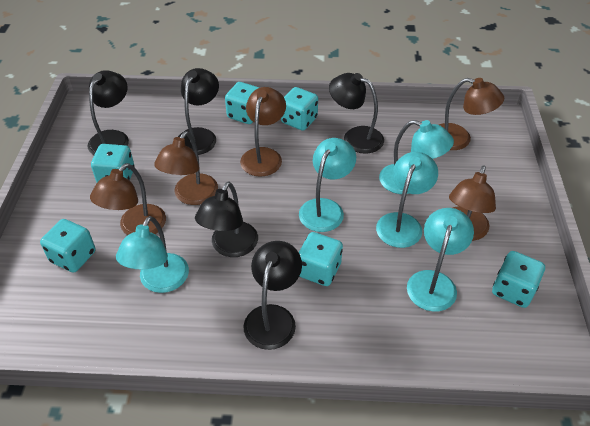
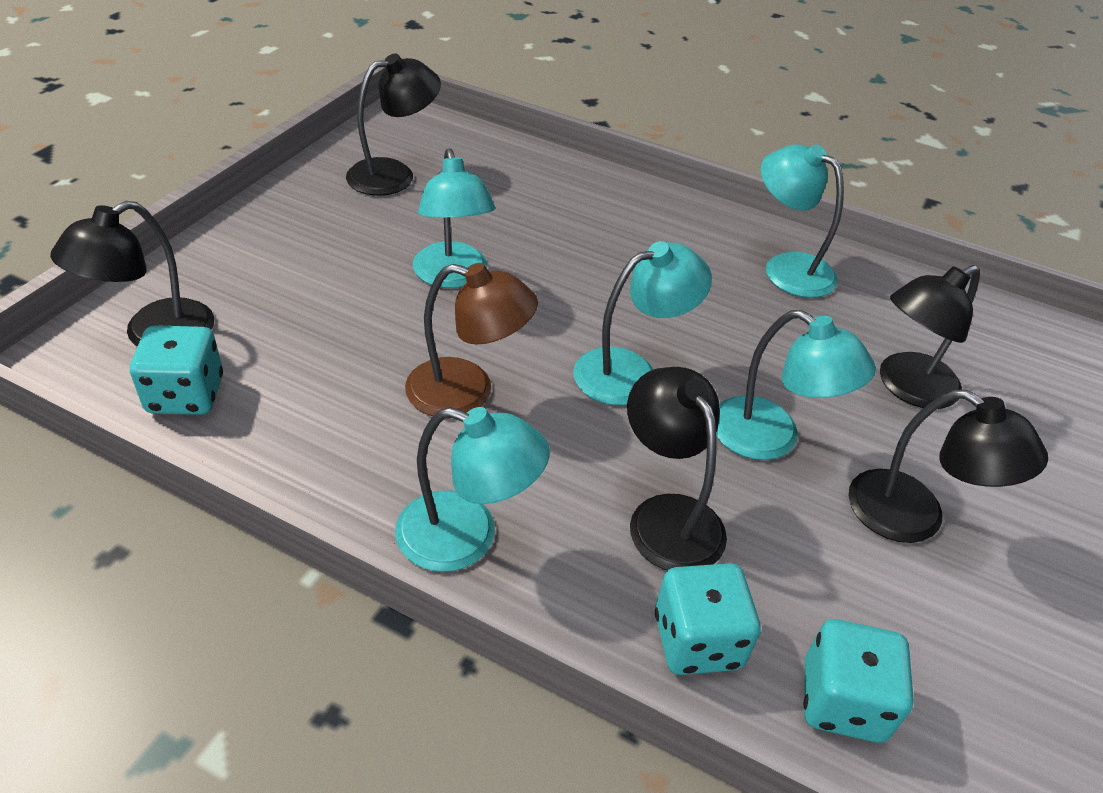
brown lamp: 5 -> 1
turquoise dice: 6 -> 3

